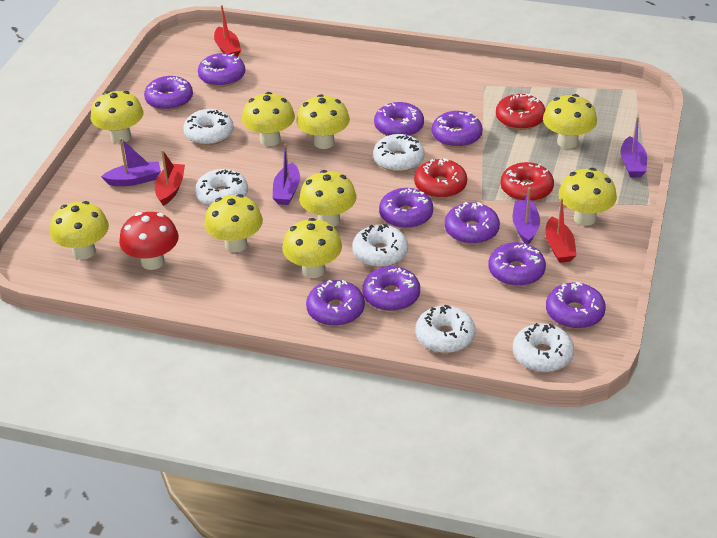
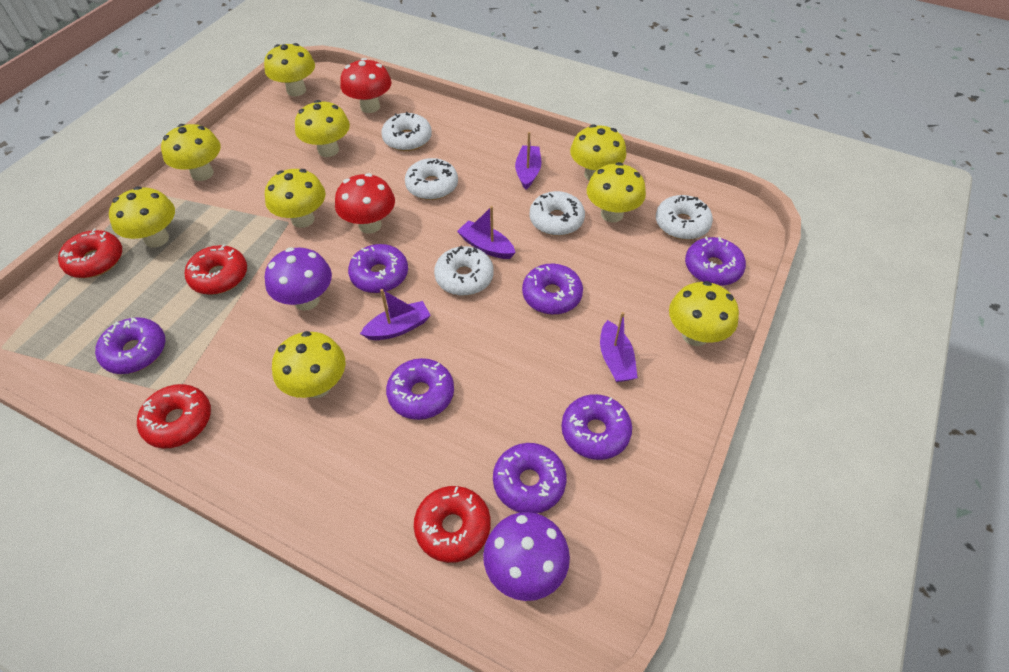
purple donut: 10 -> 7
purple mushroom: 0 -> 2
red boat: 3 -> 0
red donut: 3 -> 4
red mushroom: 1 -> 2
white donut: 6 -> 5

